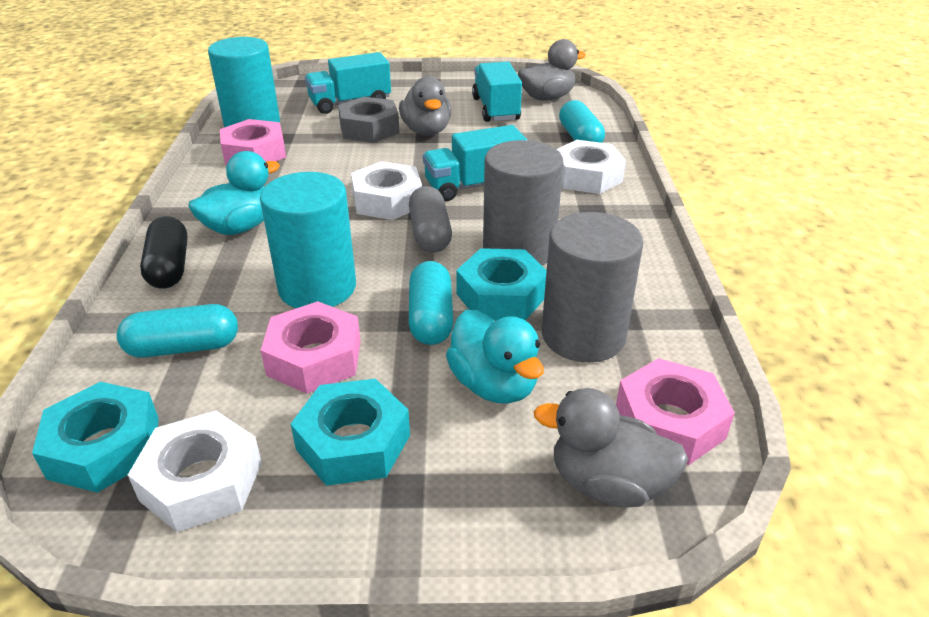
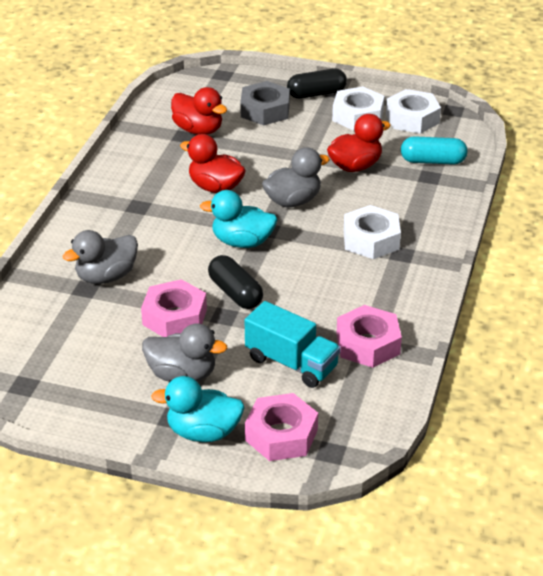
black capsule: 1 -> 2
grey capsule: 1 -> 0
grey cylinder: 2 -> 0
red duck: 0 -> 3
turquoise capsule: 3 -> 1
turquoise cylinder: 2 -> 0
turquoise nut: 3 -> 0
turquoise truck: 3 -> 1

